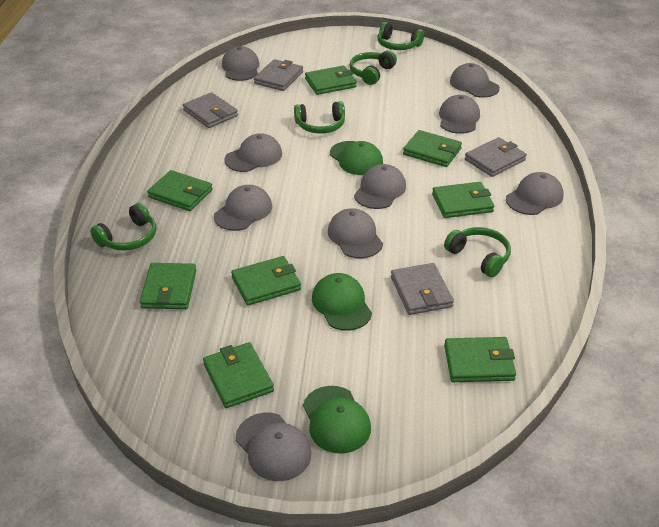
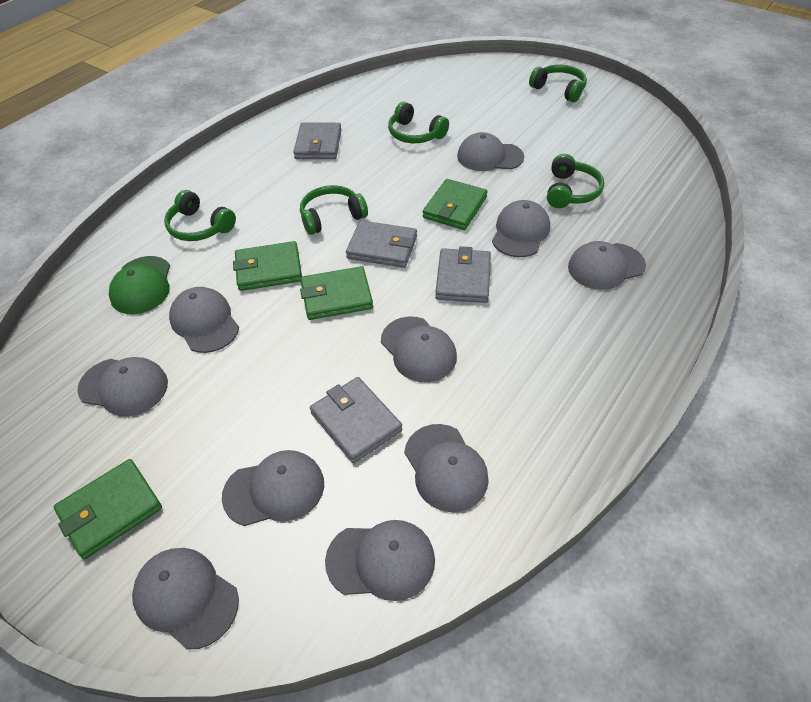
green cap: 3 -> 1
green wallet: 8 -> 4
grey cap: 9 -> 10

